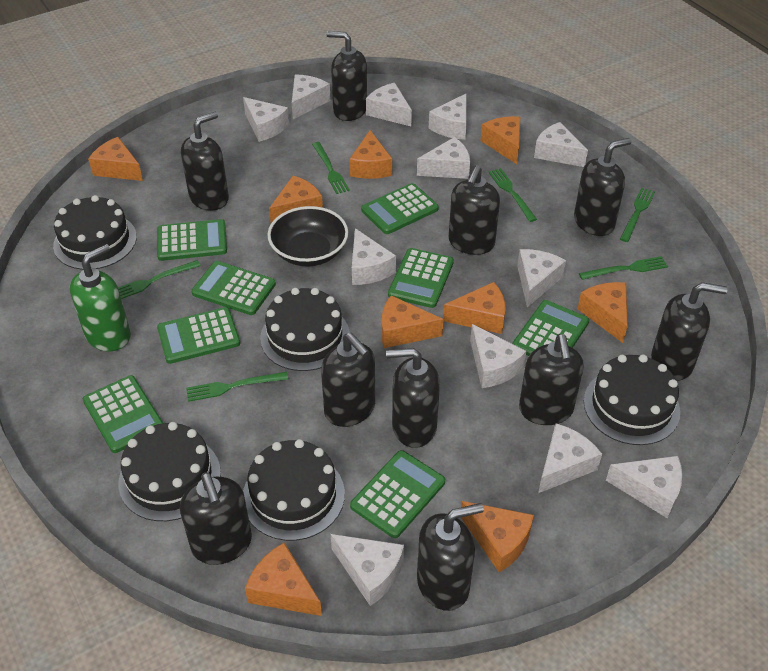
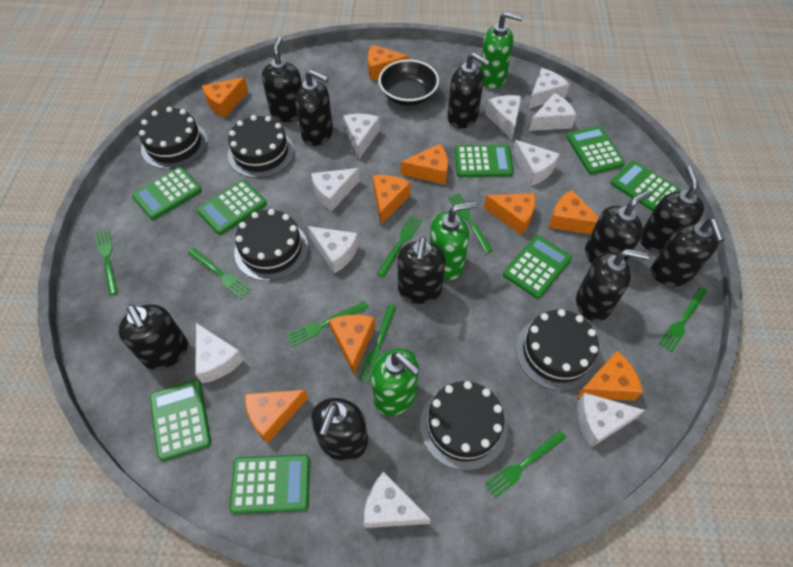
green fork: 6 -> 8
green soap dispenser: 1 -> 3
white cheese: 12 -> 10

